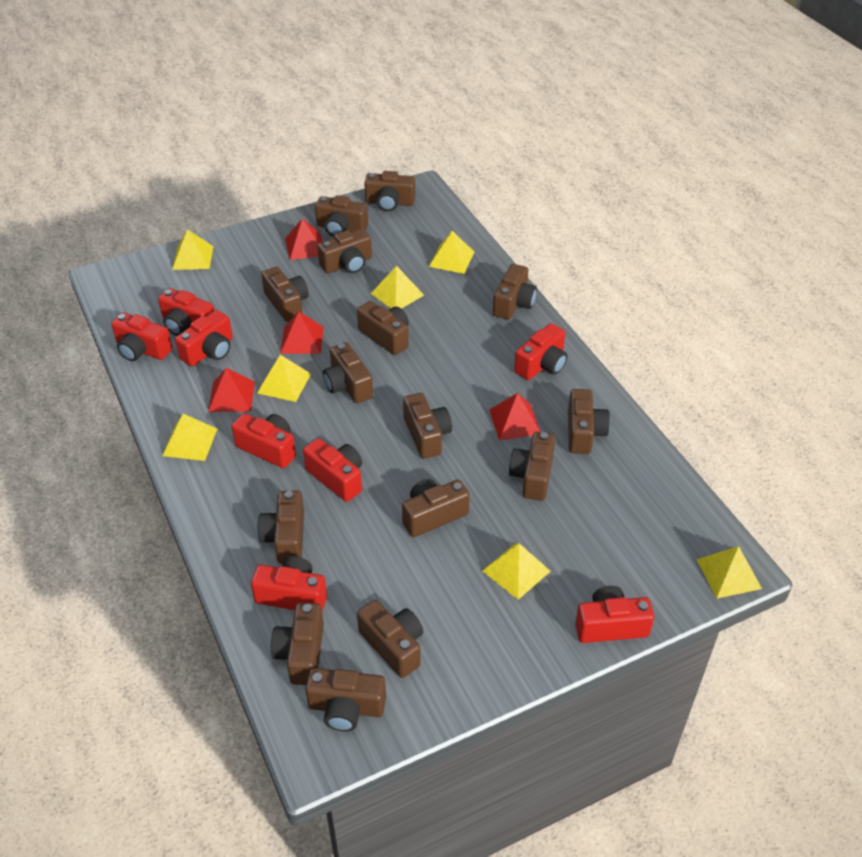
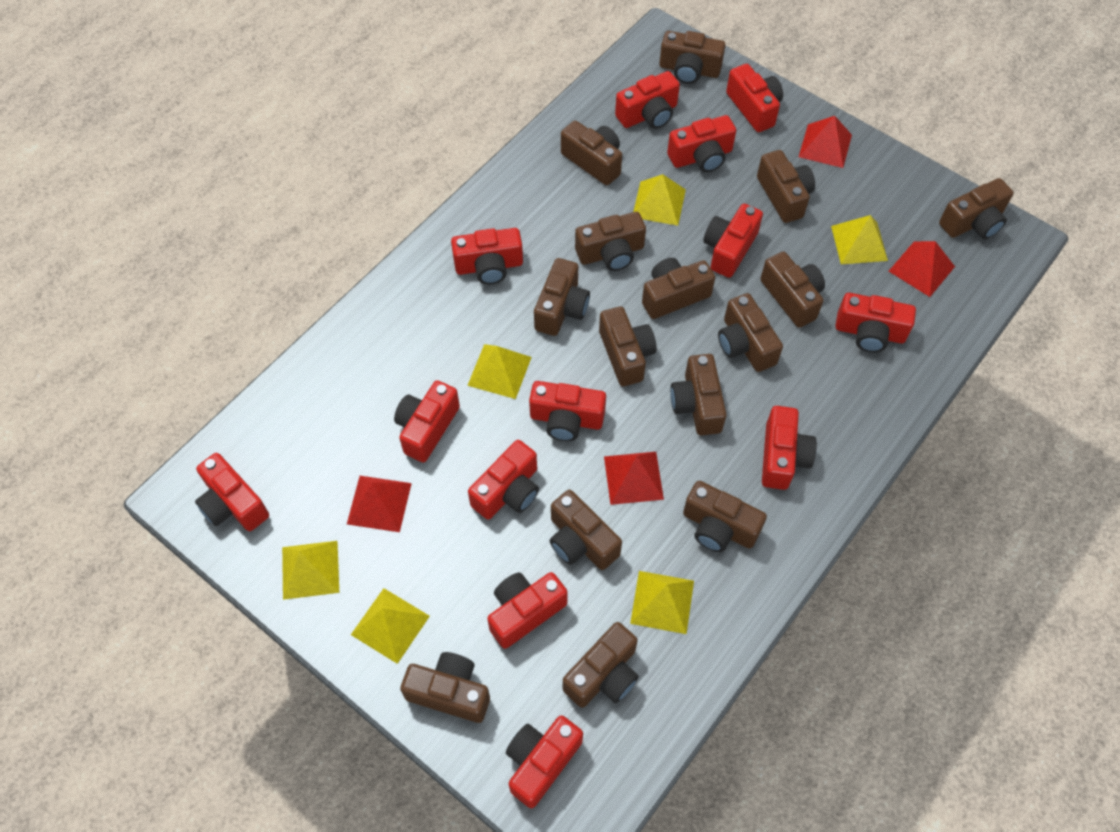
red camera: 8 -> 13
yellow pyramid: 7 -> 6

